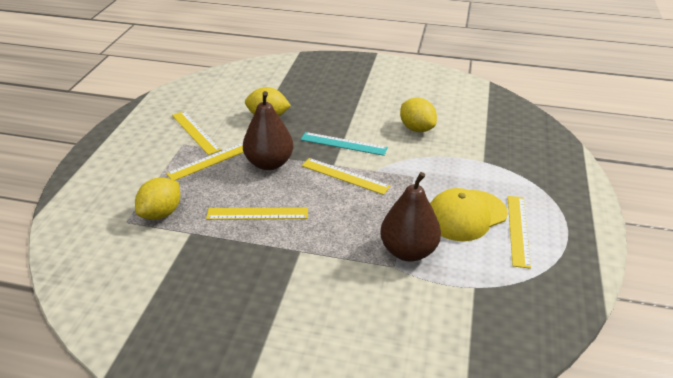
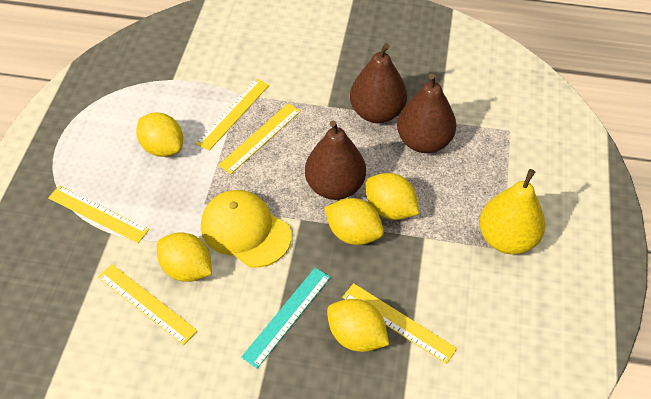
brown pear: 2 -> 3
yellow lemon: 3 -> 5
yellow pear: 0 -> 1

